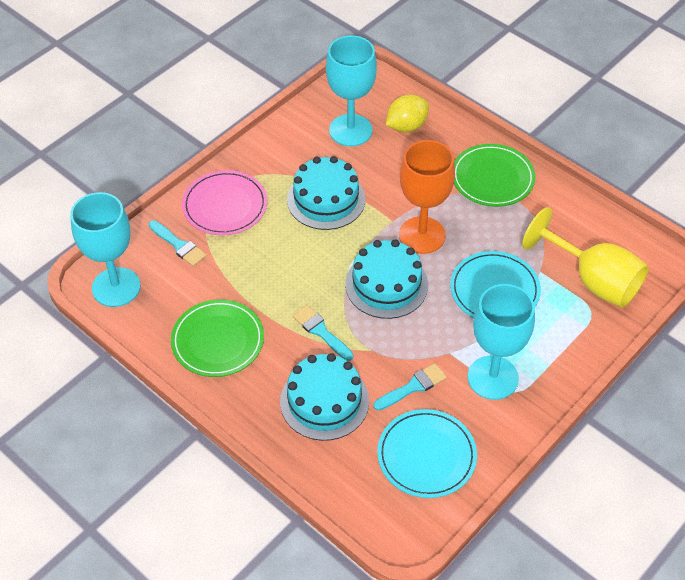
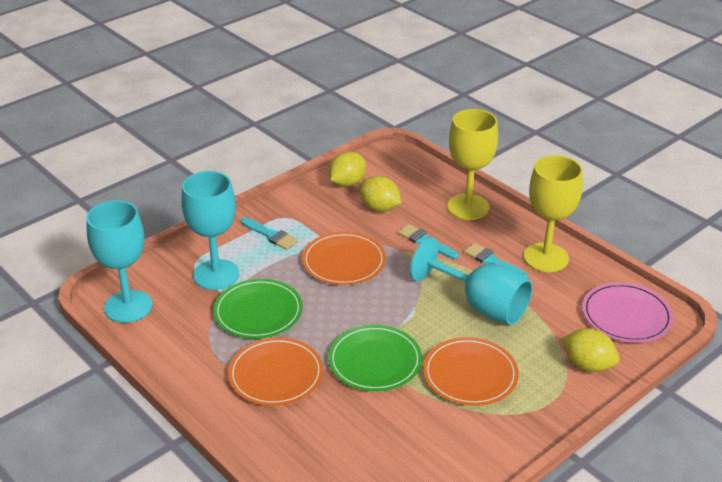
orange goblet: 1 -> 0
orange plate: 0 -> 3
turquoise cake: 3 -> 0
turquoise plate: 2 -> 0
yellow goblet: 1 -> 2
yellow lemon: 1 -> 3

